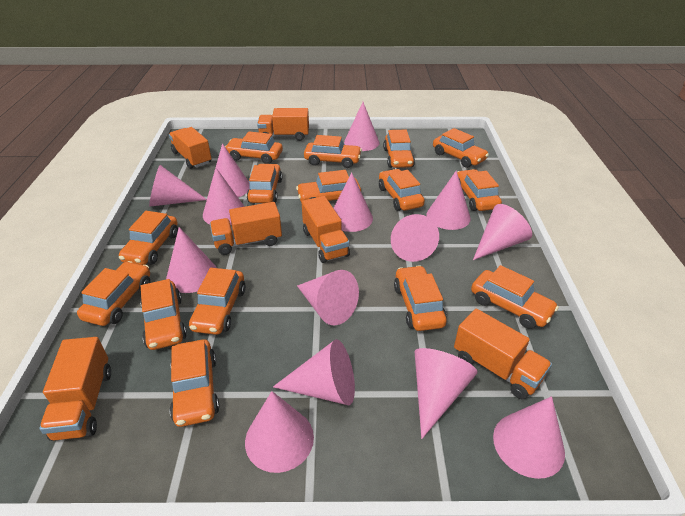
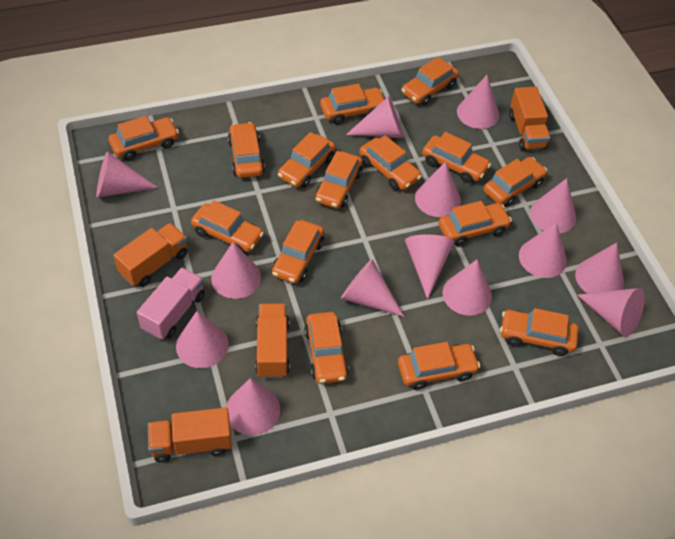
orange truck: 6 -> 4
pink truck: 0 -> 1

